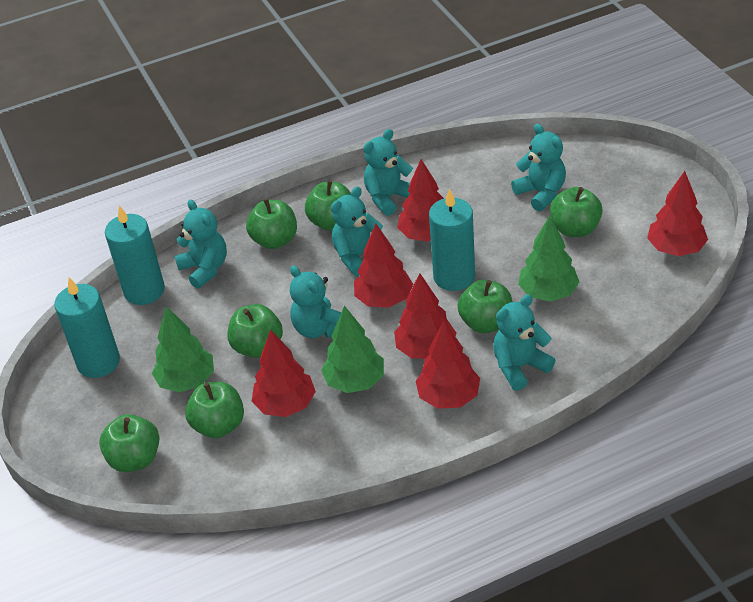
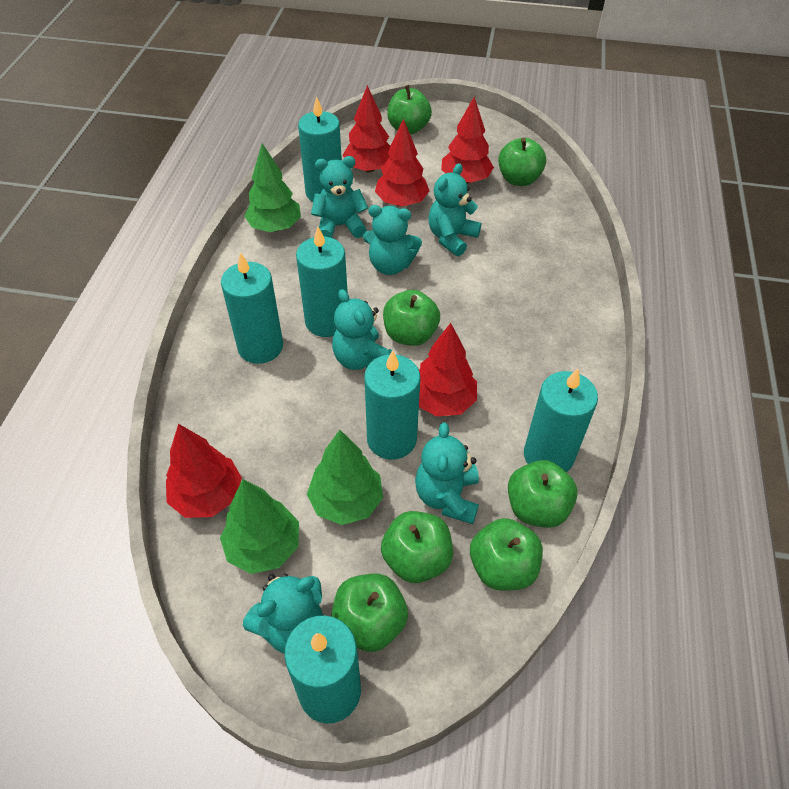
red tree: 6 -> 5
turquoise candle: 3 -> 6

